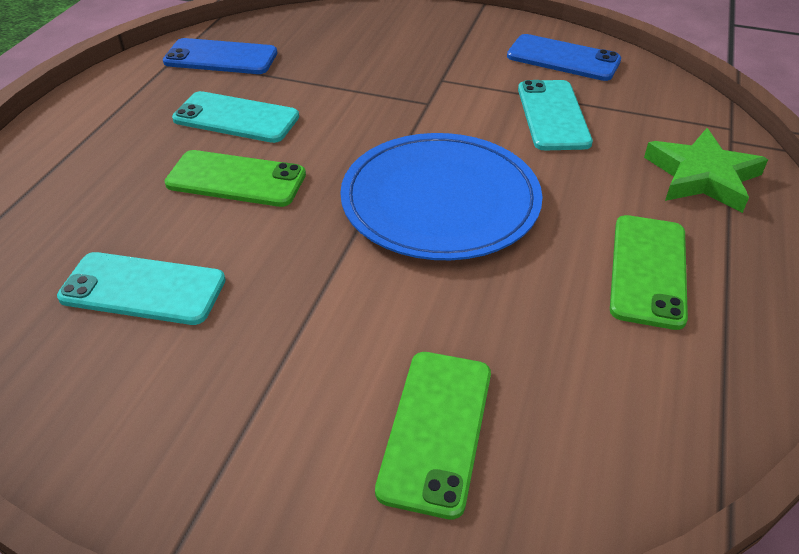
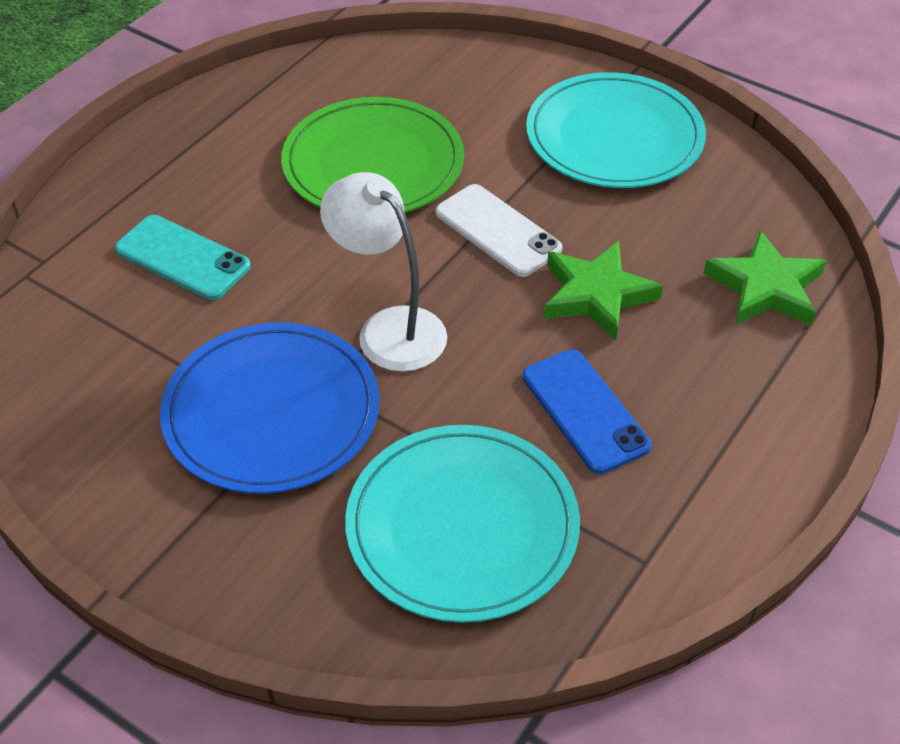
blue phone: 2 -> 1
green phone: 3 -> 0
green plate: 0 -> 1
green star: 1 -> 2
turquoise phone: 3 -> 1
turquoise plate: 0 -> 2
white lamp: 0 -> 1
white phone: 0 -> 1

